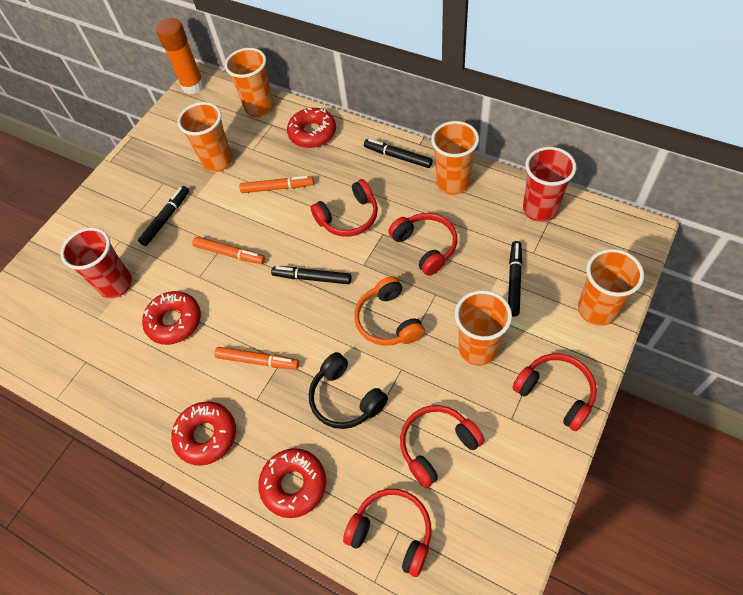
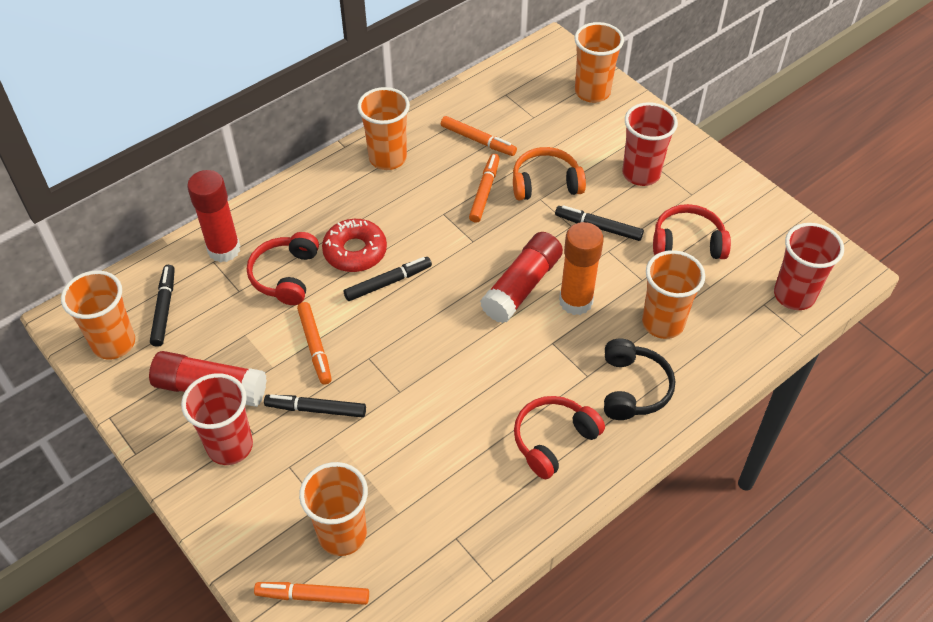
orange marker: 3 -> 4
red cup: 2 -> 3
red donut: 4 -> 1
red glue stick: 0 -> 3
red headphones: 5 -> 3

